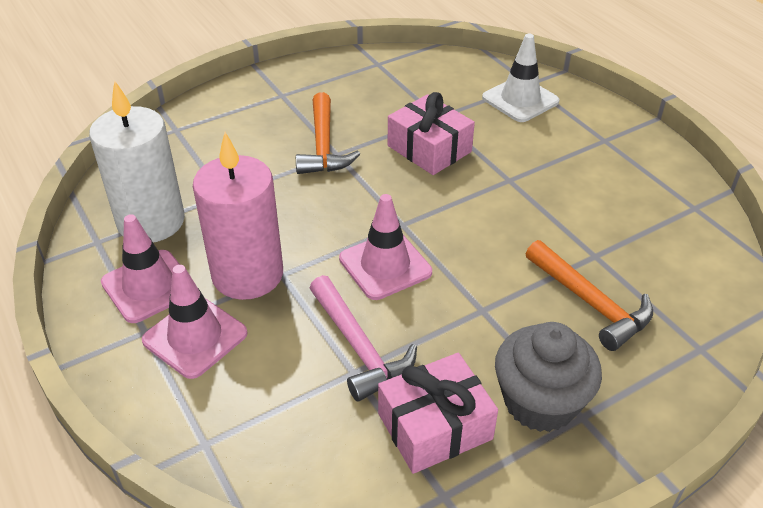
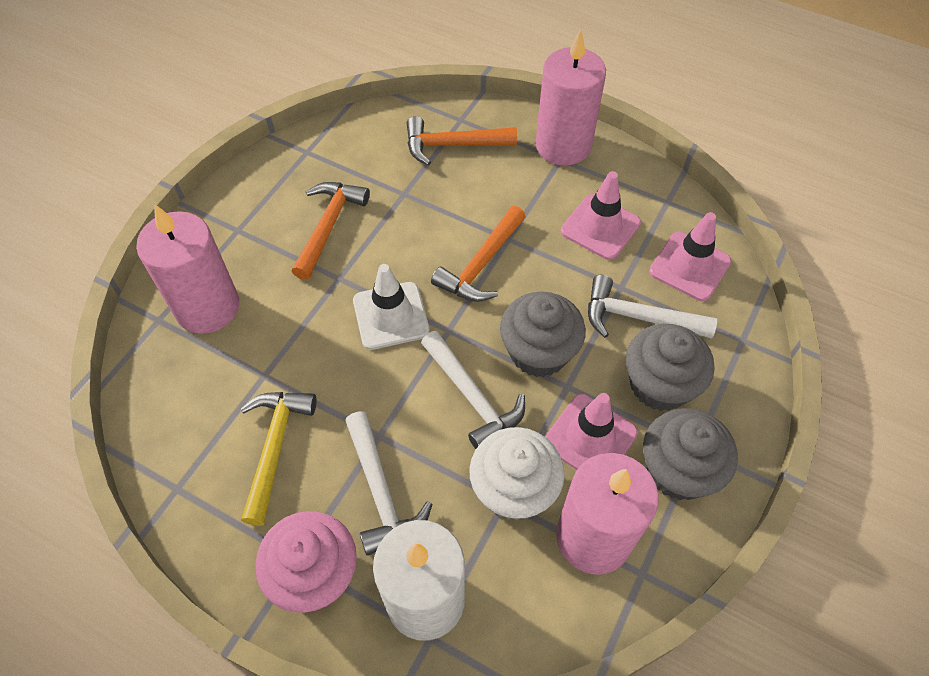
grey cupcake: 1 -> 3
orange hammer: 2 -> 3
pink candle: 1 -> 3
pink cupcake: 0 -> 1
pink gift: 2 -> 0
pink hammer: 1 -> 0
white cupcake: 0 -> 1
white hammer: 0 -> 3
yellow hammer: 0 -> 1

